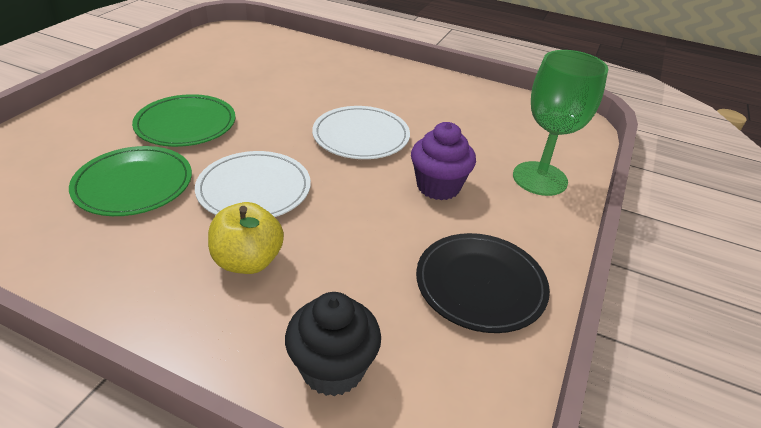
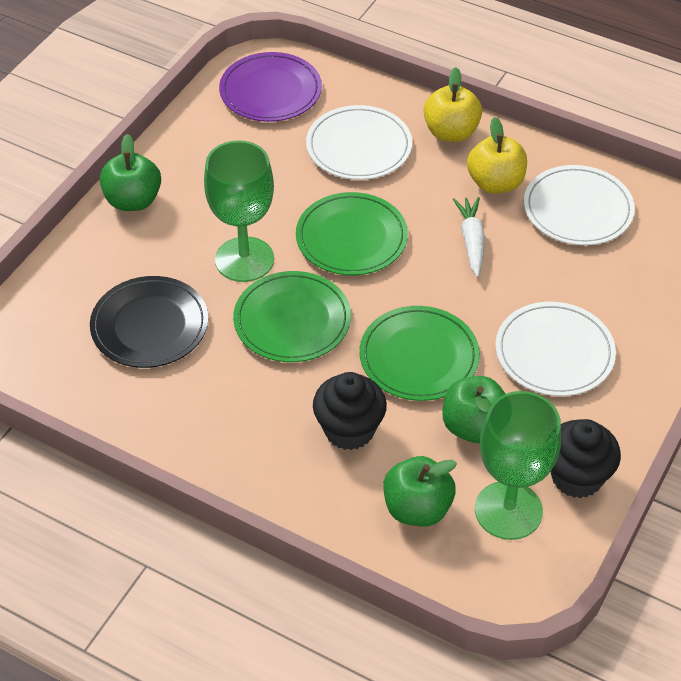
black cupcake: 1 -> 2
green apple: 0 -> 3
green goblet: 1 -> 2
green plate: 2 -> 3
purple cupcake: 1 -> 0
purple plate: 0 -> 1
white carrot: 0 -> 1
white plate: 2 -> 3
yellow apple: 1 -> 2

